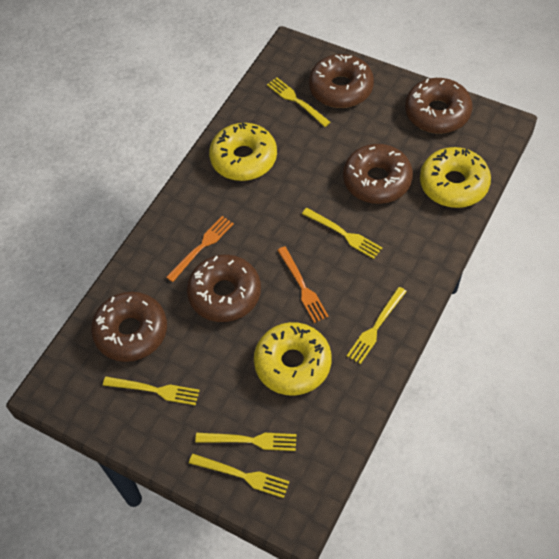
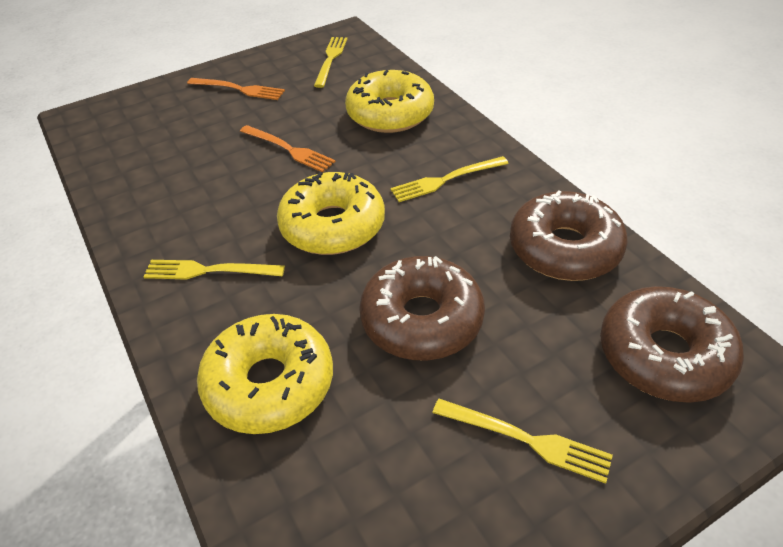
brown donut: 5 -> 3
yellow fork: 6 -> 4

